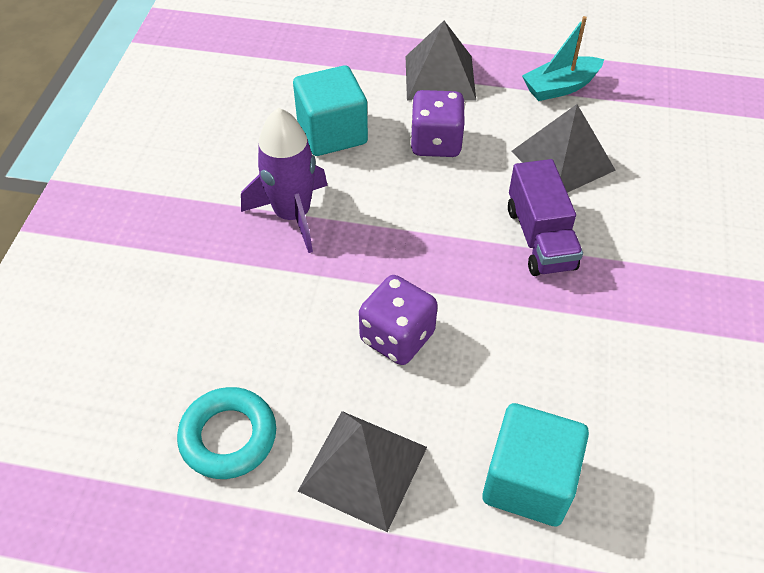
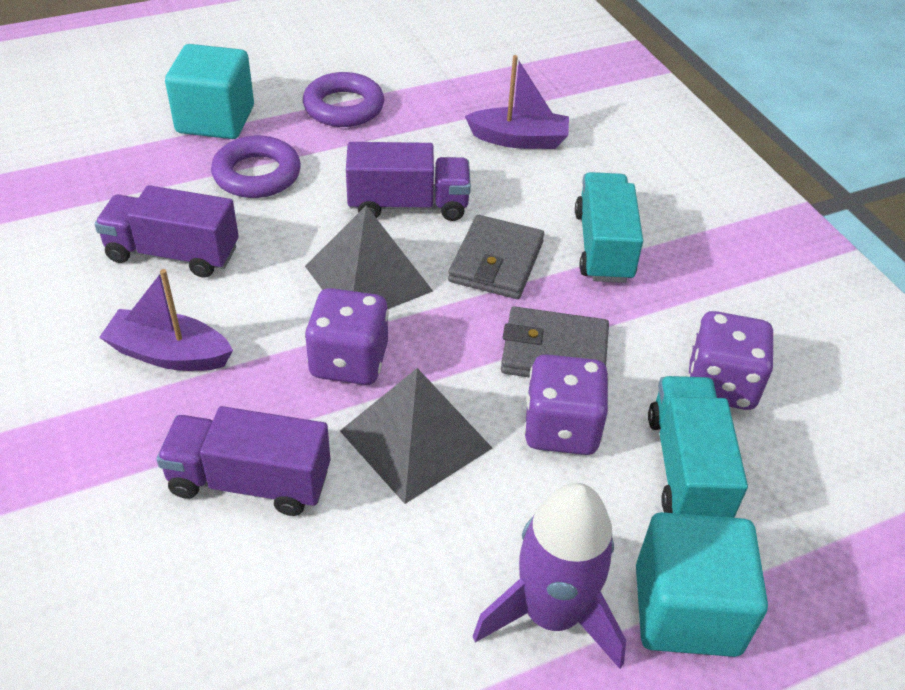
grey pyramid: 3 -> 2
grey wallet: 0 -> 2
purple boat: 0 -> 2
purple dice: 2 -> 3
purple ring: 0 -> 2
purple truck: 1 -> 3
turquoise boat: 1 -> 0
turquoise ring: 1 -> 0
turquoise truck: 0 -> 2

